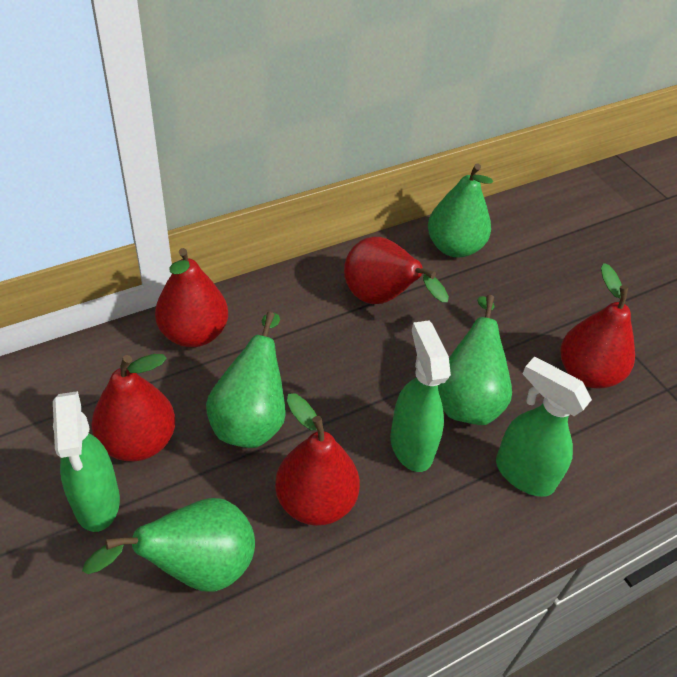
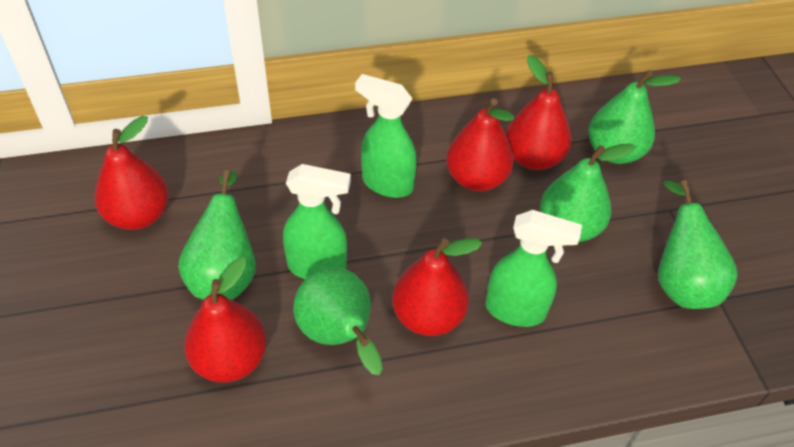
green pear: 4 -> 5

